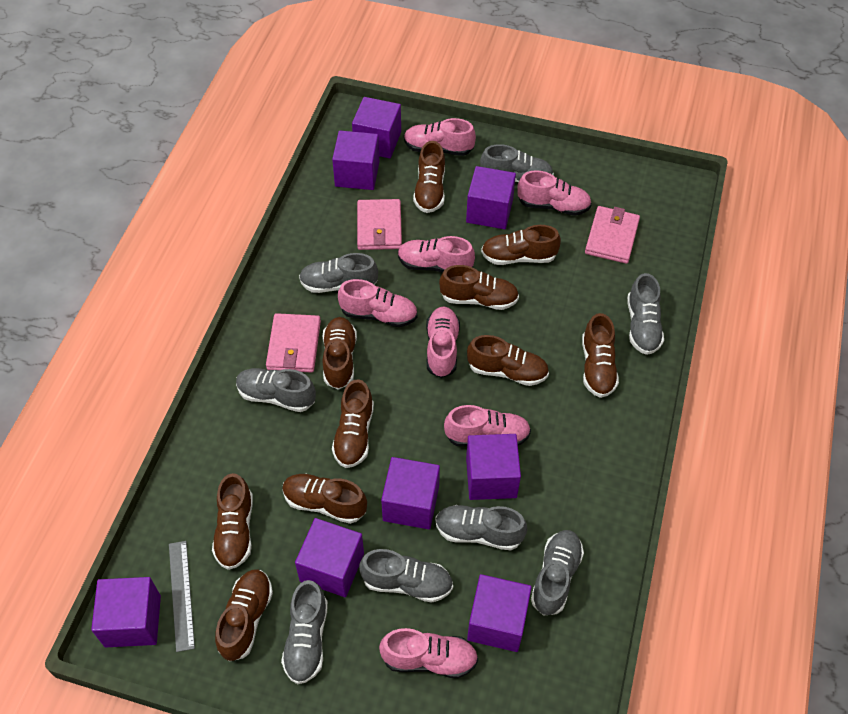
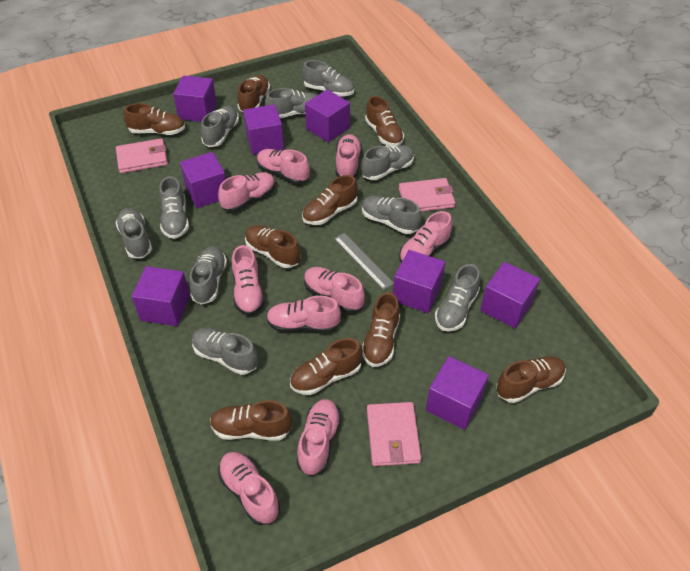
brown shoe: 10 -> 9
grey shoe: 8 -> 10
pink shoe: 7 -> 9

